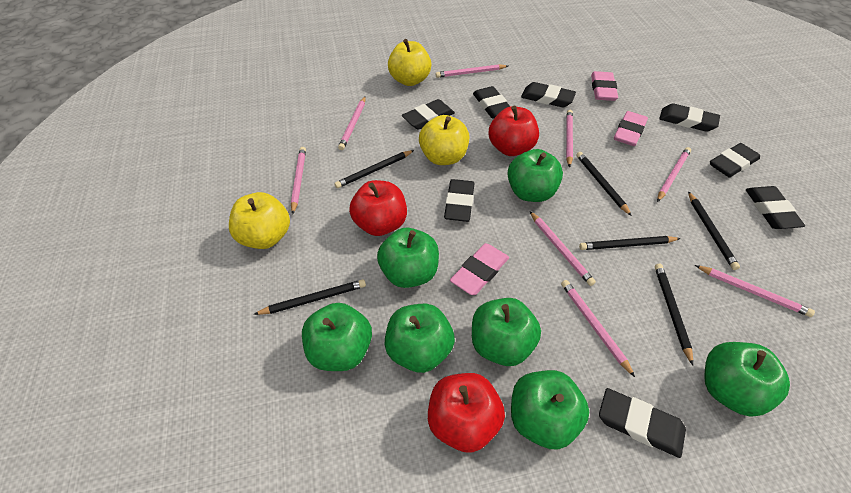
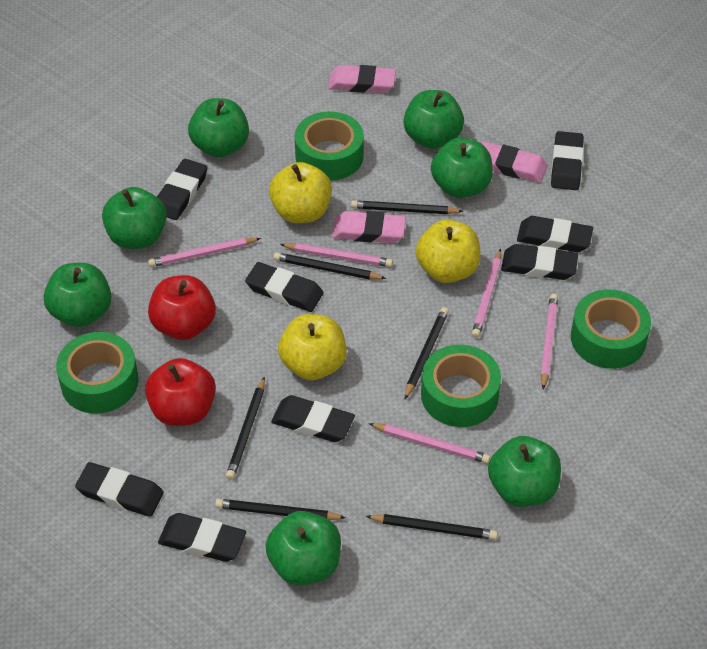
green tape: 0 -> 4
pink pencil: 8 -> 5
red apple: 3 -> 2

